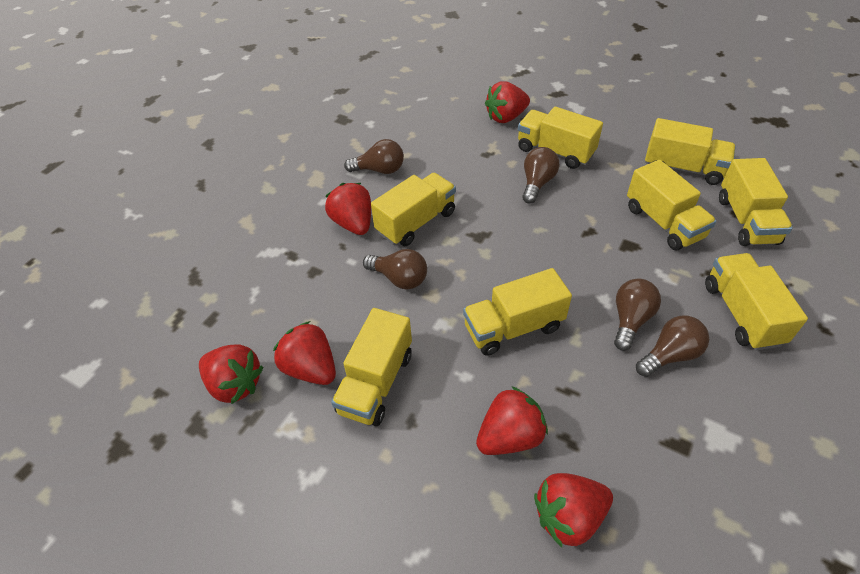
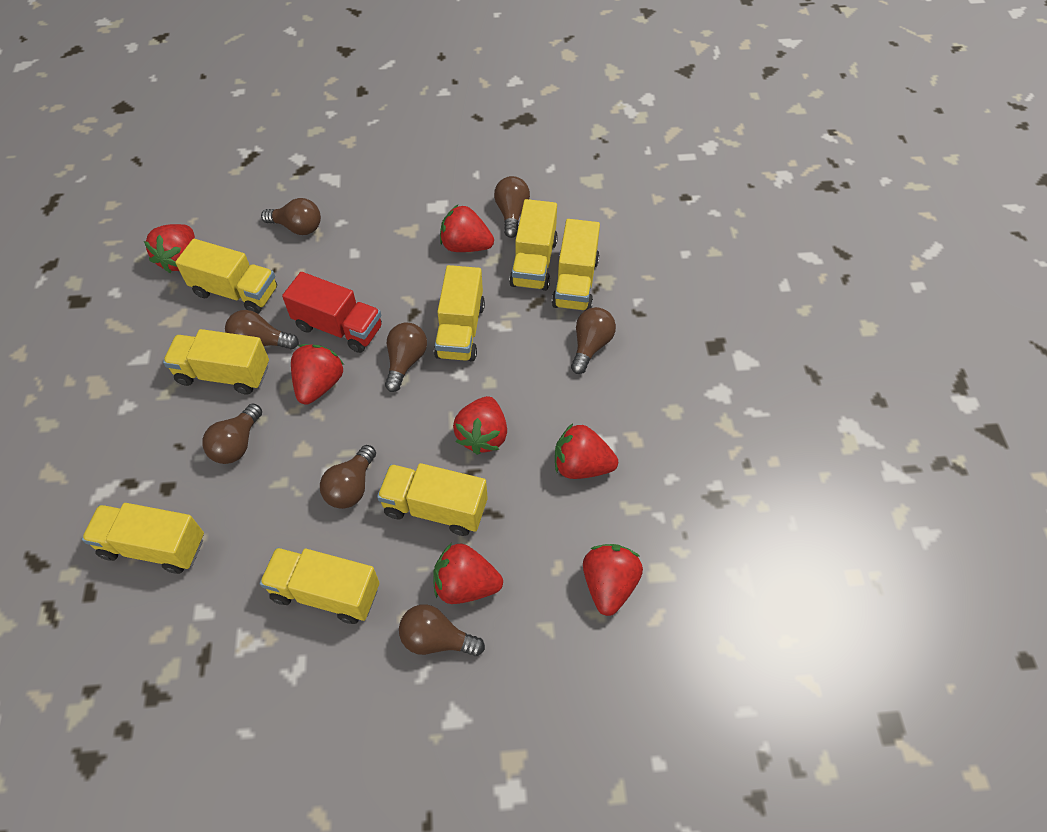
brown light bulb: 5 -> 8
red strawberry: 6 -> 7
red truck: 0 -> 1

